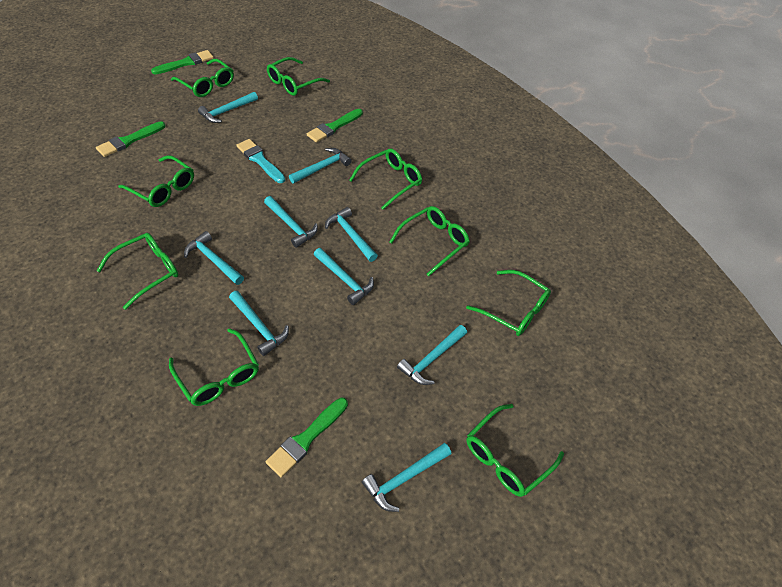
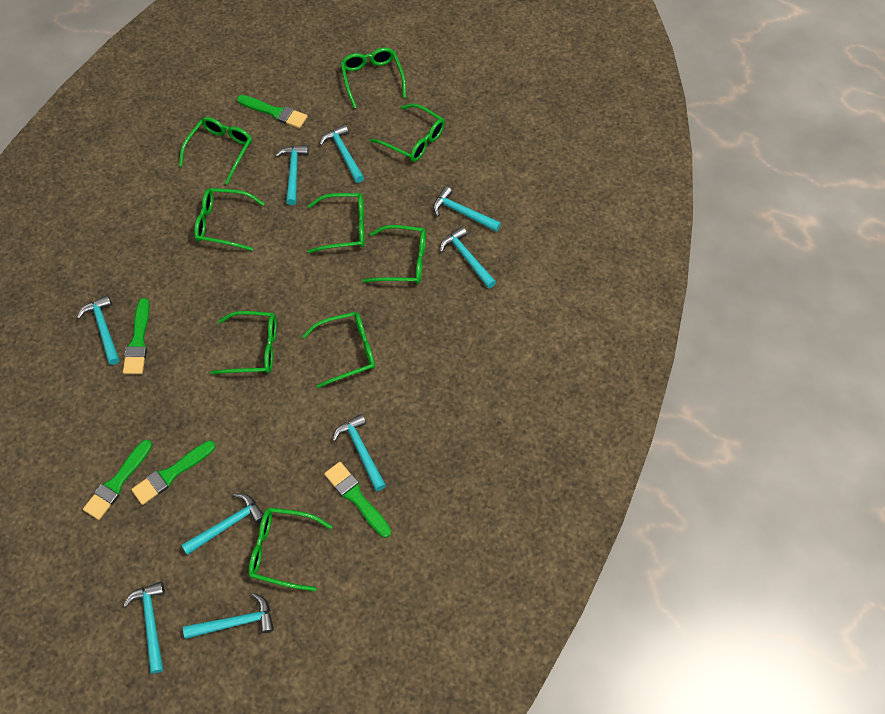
green brush: 4 -> 5
turquoise brush: 1 -> 0

